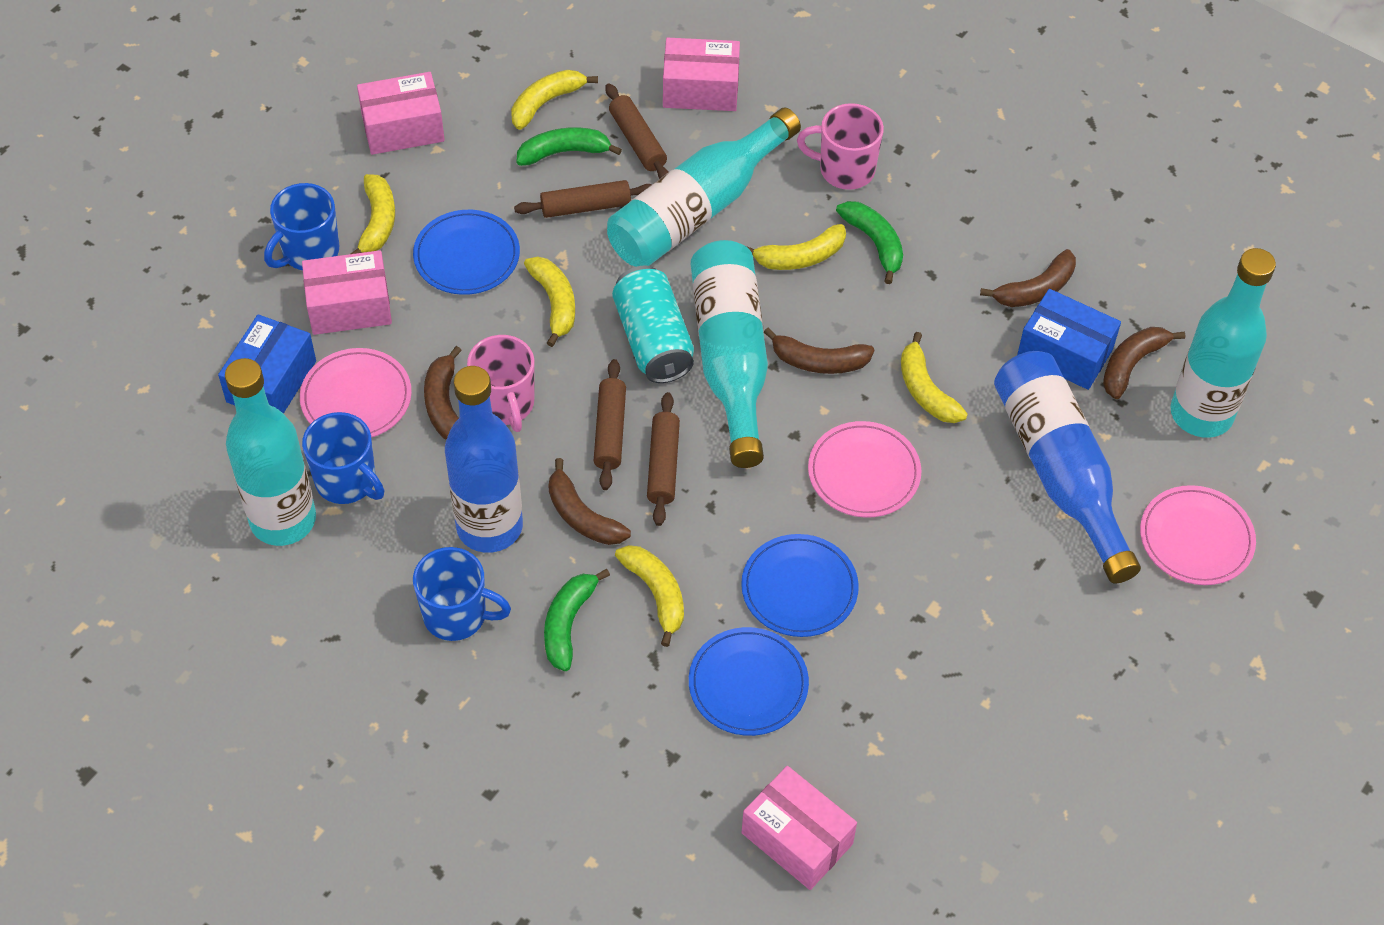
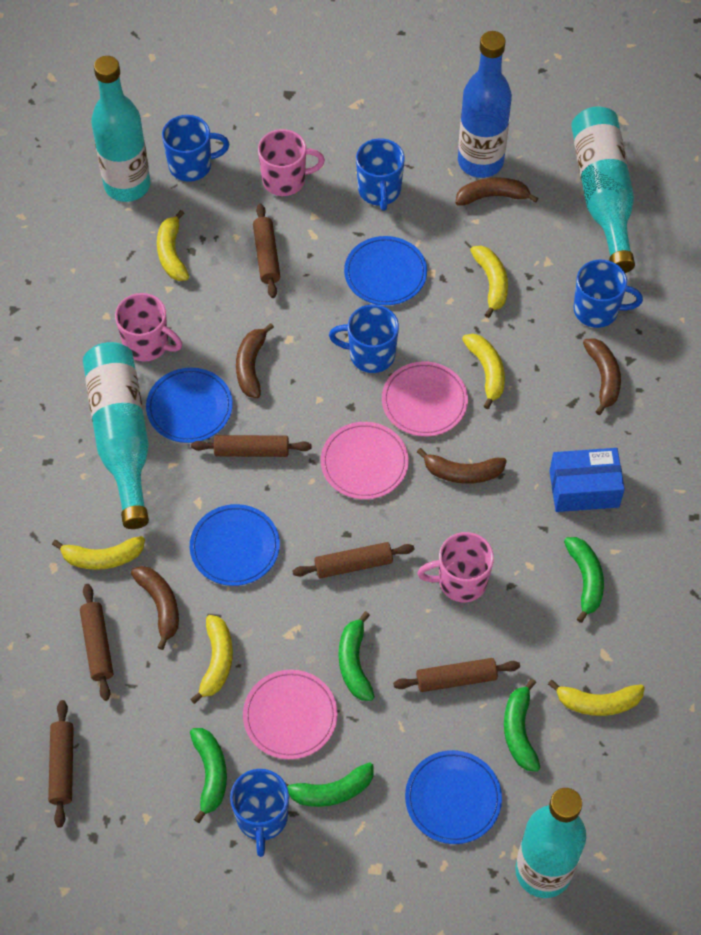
blue bottle: 2 -> 1
blue box: 2 -> 1
blue mug: 3 -> 5
blue plate: 3 -> 4
brown rolling pin: 4 -> 6
green banana: 3 -> 5
pink box: 4 -> 0
pink mug: 2 -> 3
turquoise can: 1 -> 0

